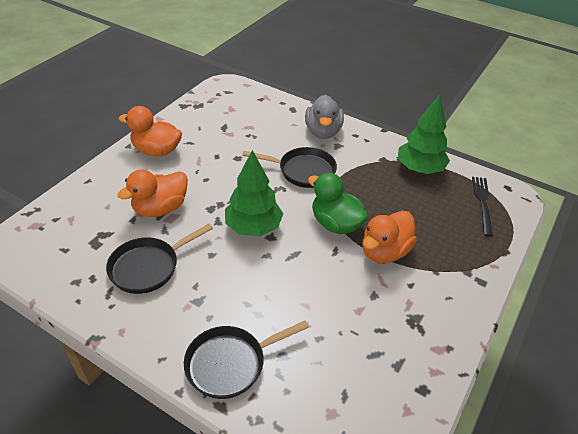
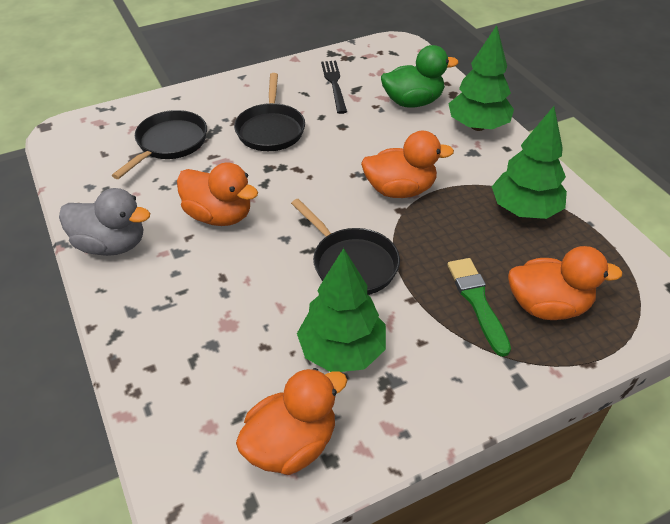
green brush: 0 -> 1
green tree: 2 -> 3
orange duck: 3 -> 4

